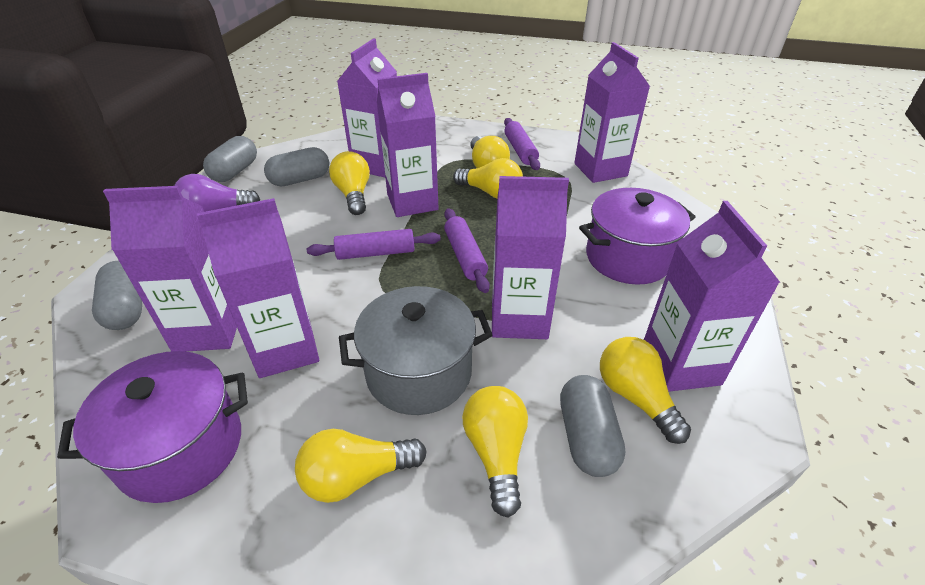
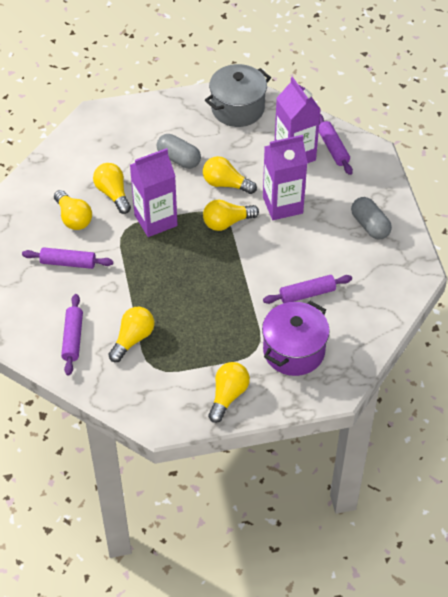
grey capsule: 4 -> 2
purple carton: 7 -> 3
purple light bulb: 1 -> 0
purple pot: 2 -> 1
purple rolling pin: 3 -> 4

